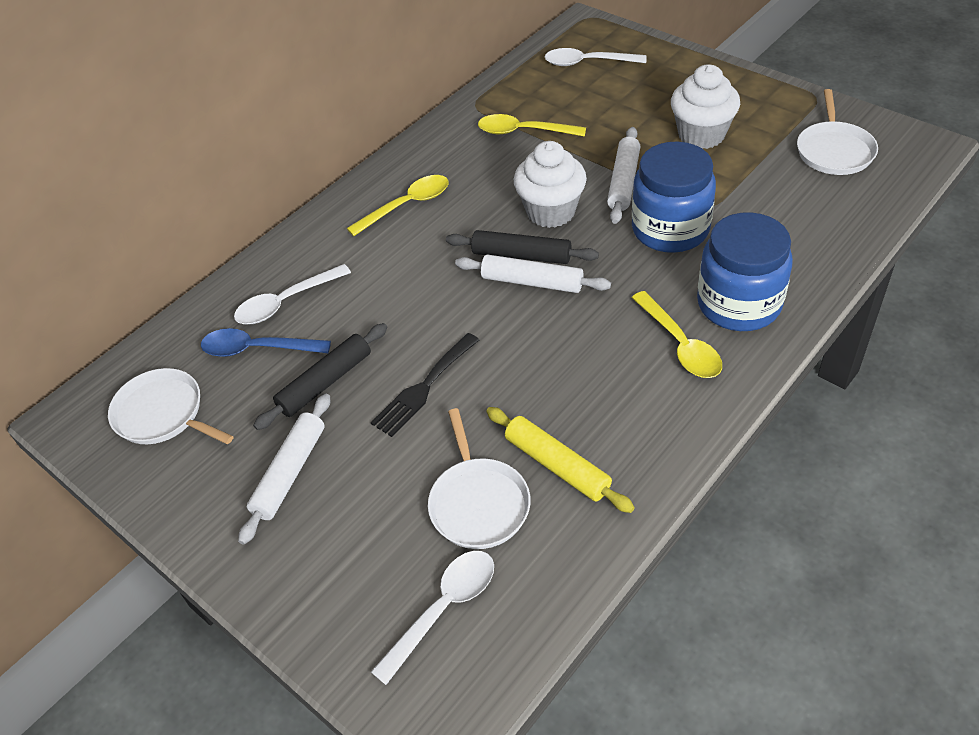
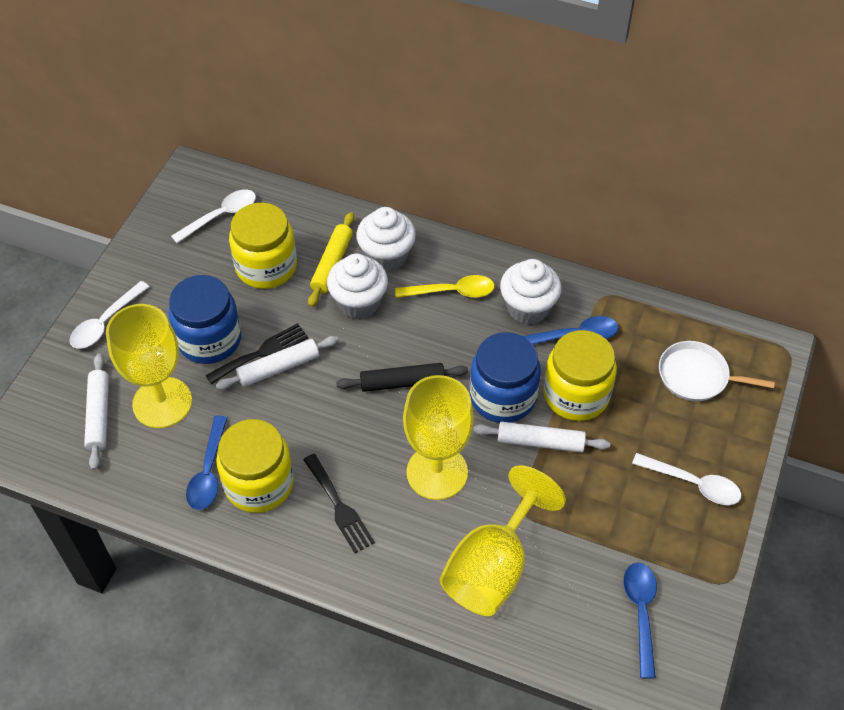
black fork: 1 -> 2
black rolling pin: 2 -> 1
blue spoon: 1 -> 3
white cupcake: 2 -> 3
white pan: 3 -> 1
yellow goblet: 0 -> 3
yellow jar: 0 -> 3
yellow spoon: 3 -> 1

